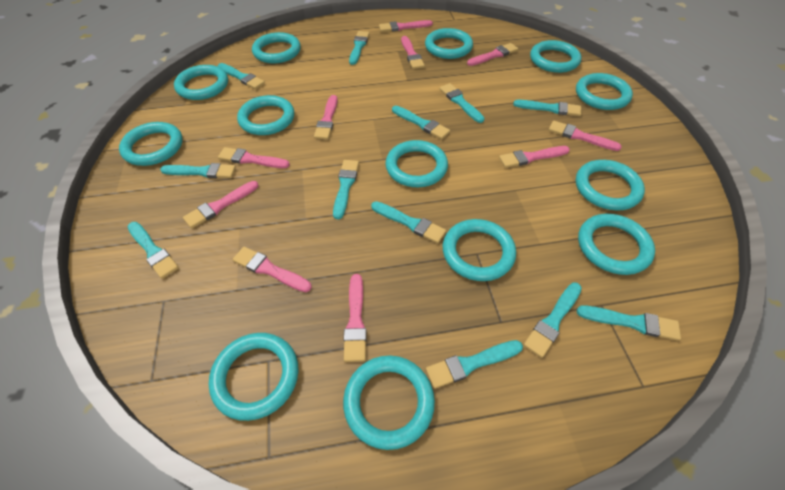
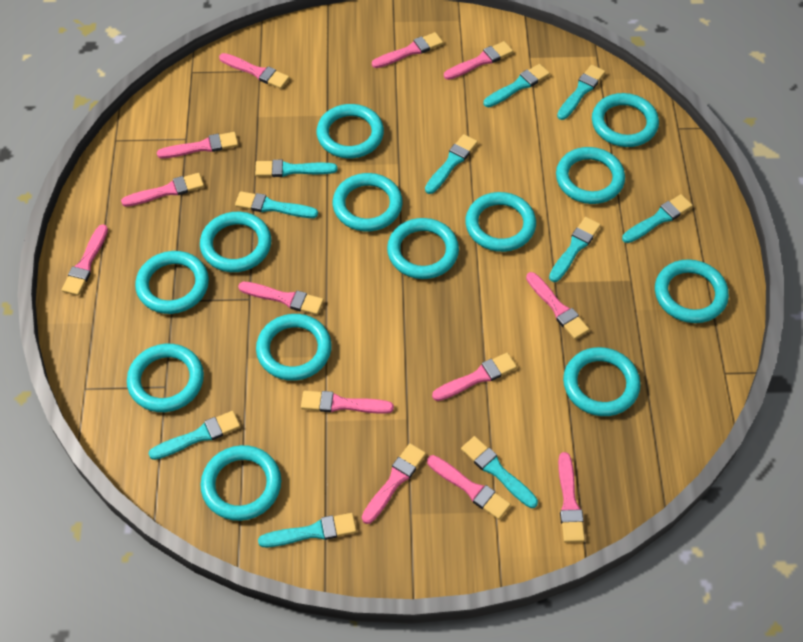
pink brush: 10 -> 13
turquoise brush: 12 -> 10

